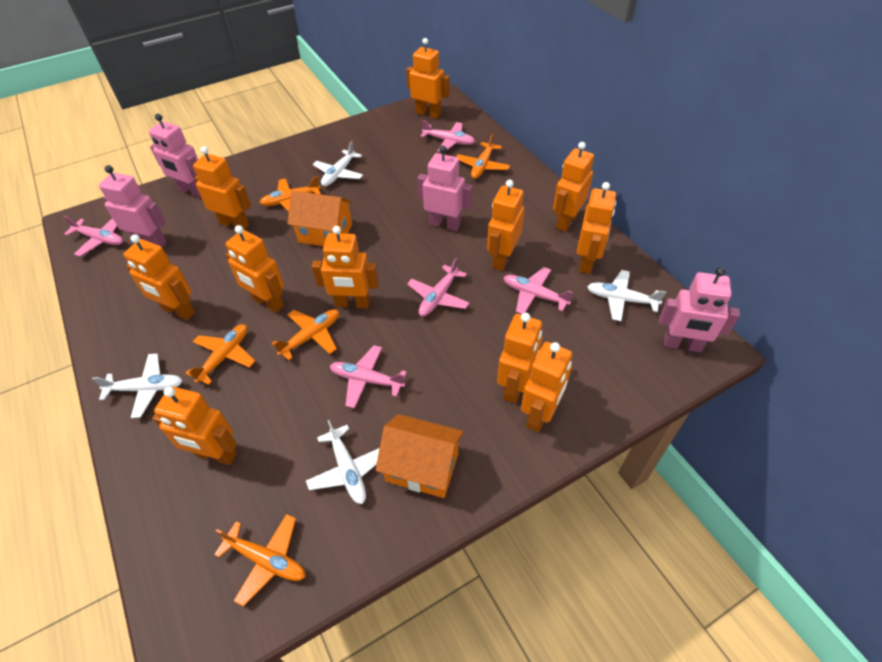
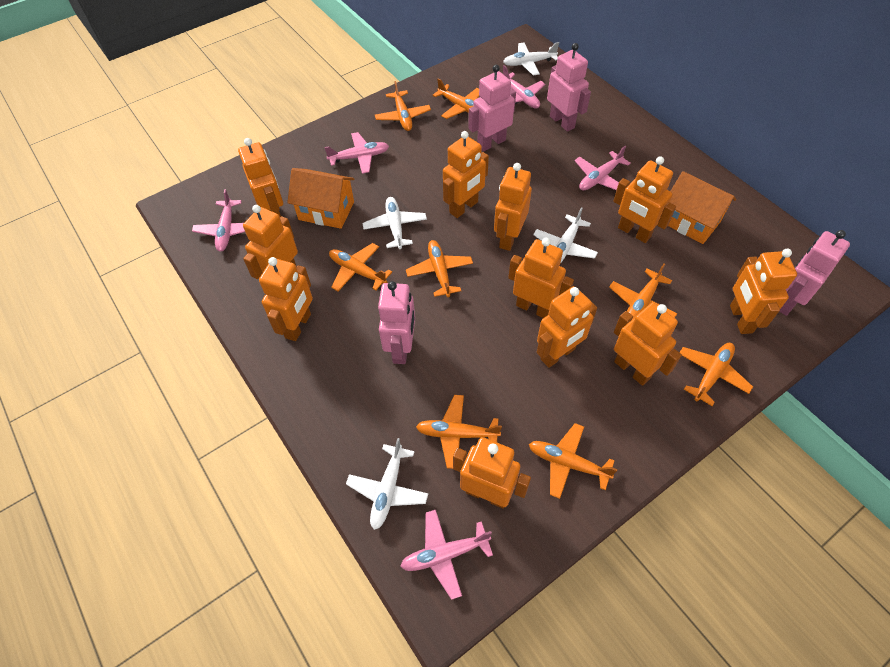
orange plane: 5 -> 8

